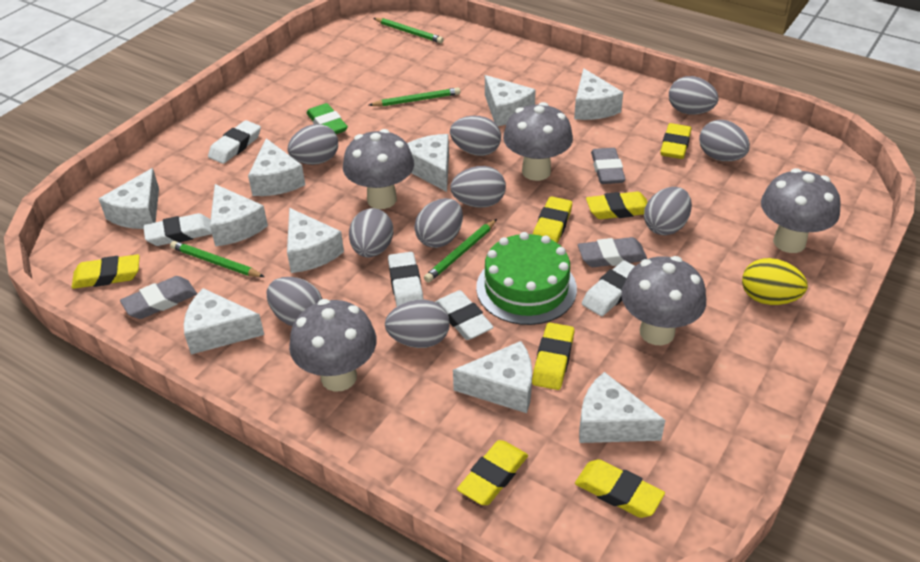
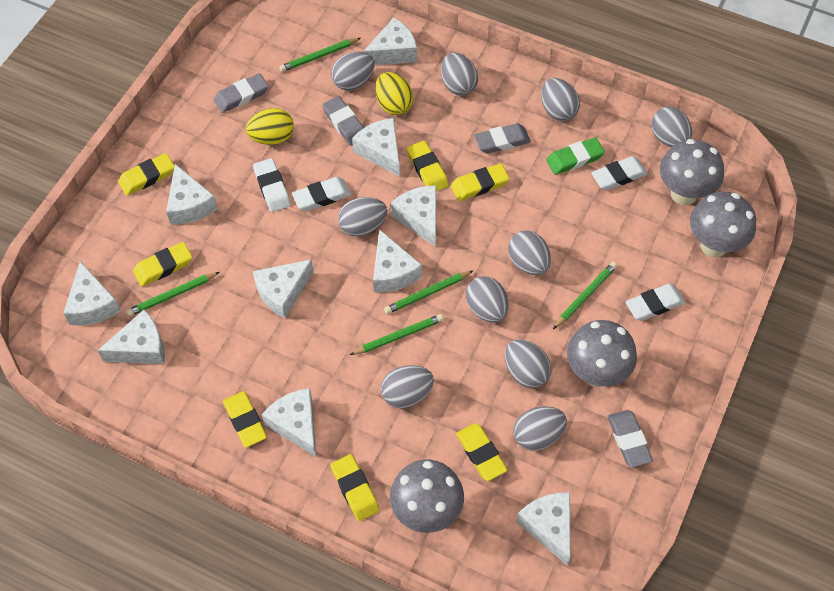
green cake: 1 -> 0
green pencil: 4 -> 5
grey eraser: 3 -> 4
grey mushroom: 5 -> 4
white eraser: 5 -> 4
yellow egg: 1 -> 2

